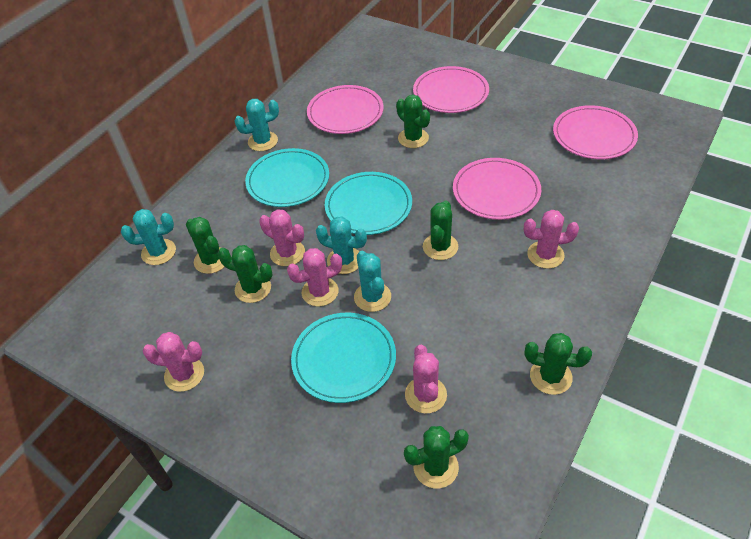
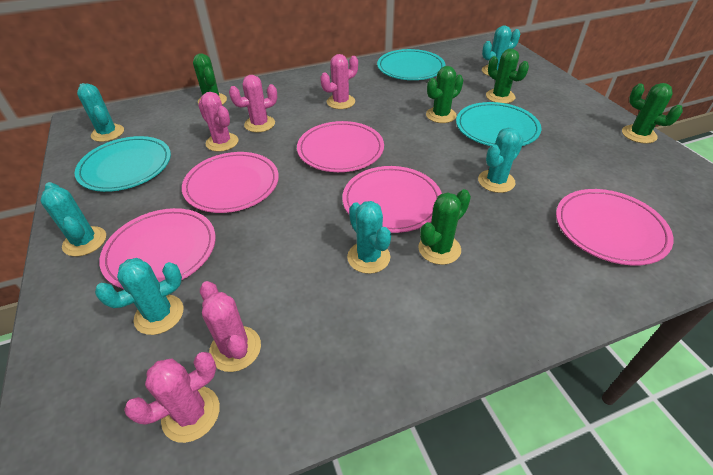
green cactus: 6 -> 5
pink plate: 4 -> 5
turquoise cactus: 4 -> 6

